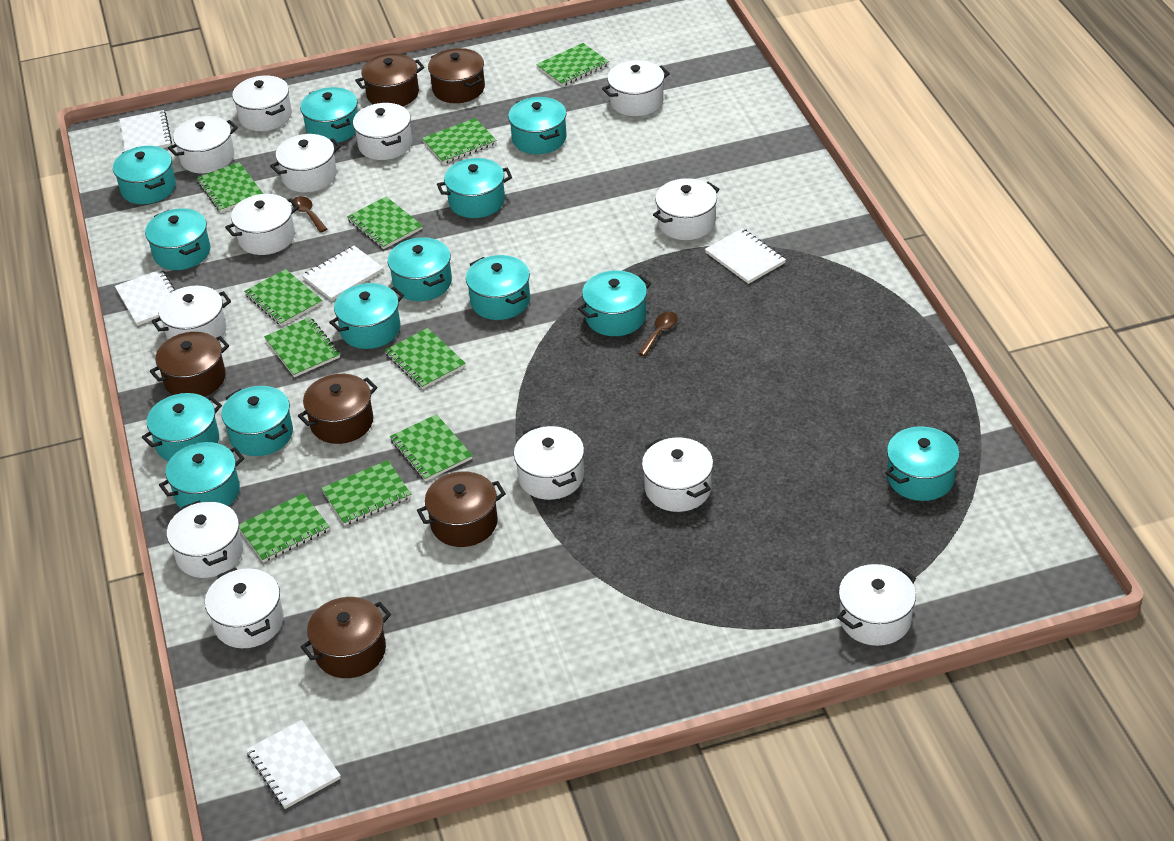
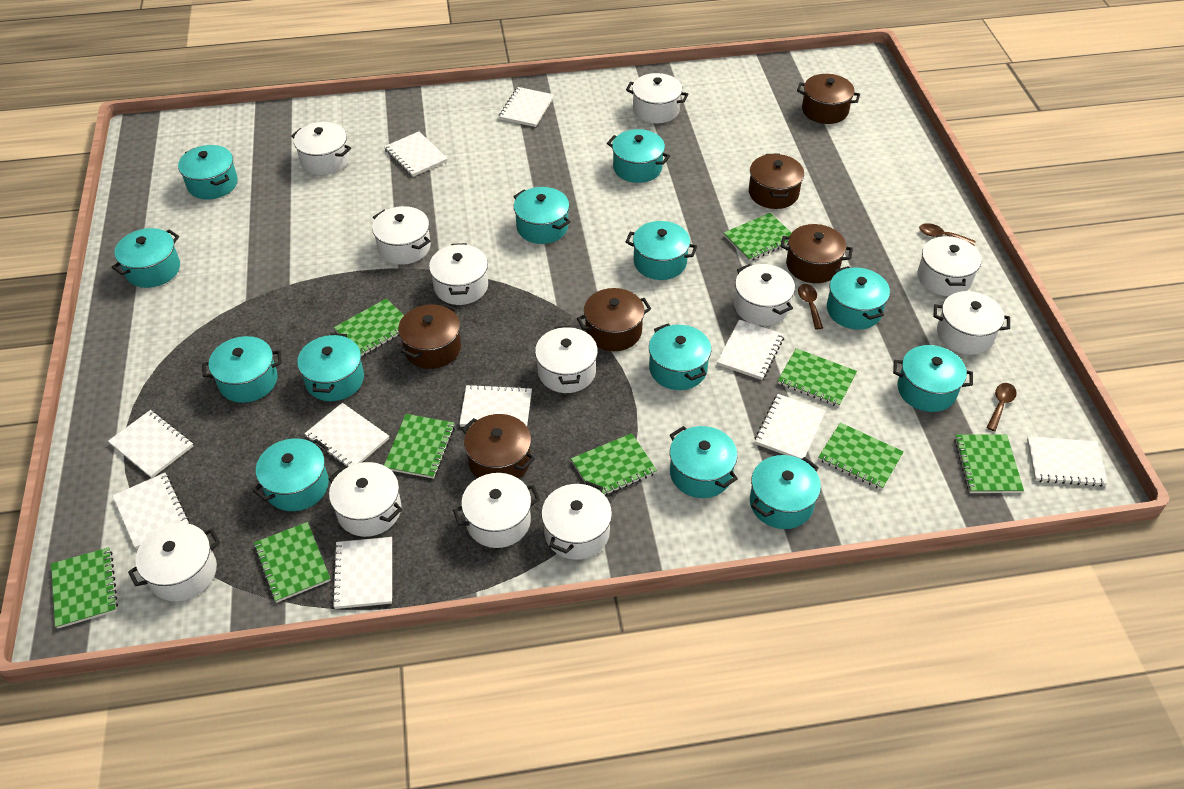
brown spoon: 2 -> 3
green notebook: 10 -> 9
white notebook: 5 -> 10
white pot: 13 -> 12

